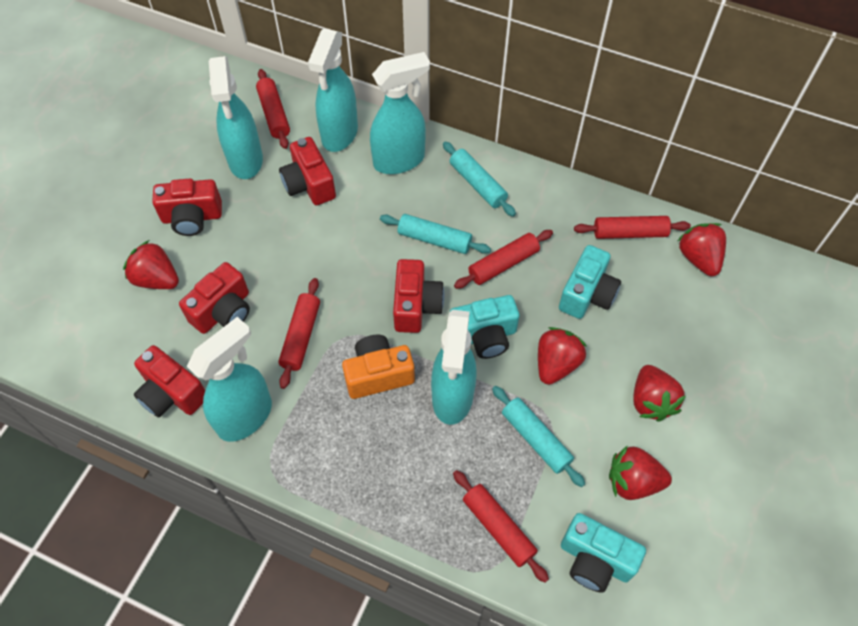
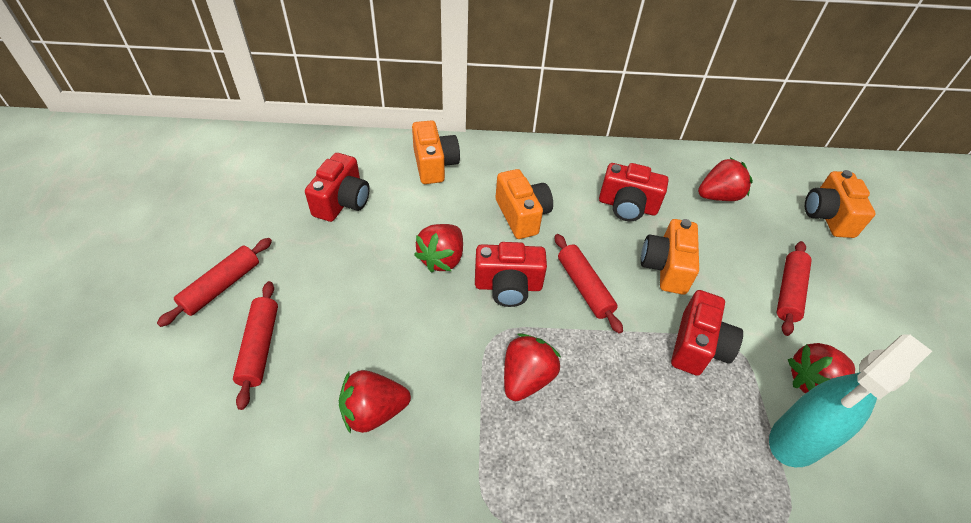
orange camera: 1 -> 4
red camera: 5 -> 4
red rolling pin: 5 -> 4
turquoise camera: 3 -> 0
turquoise rolling pin: 3 -> 0
turquoise spray bottle: 5 -> 1

